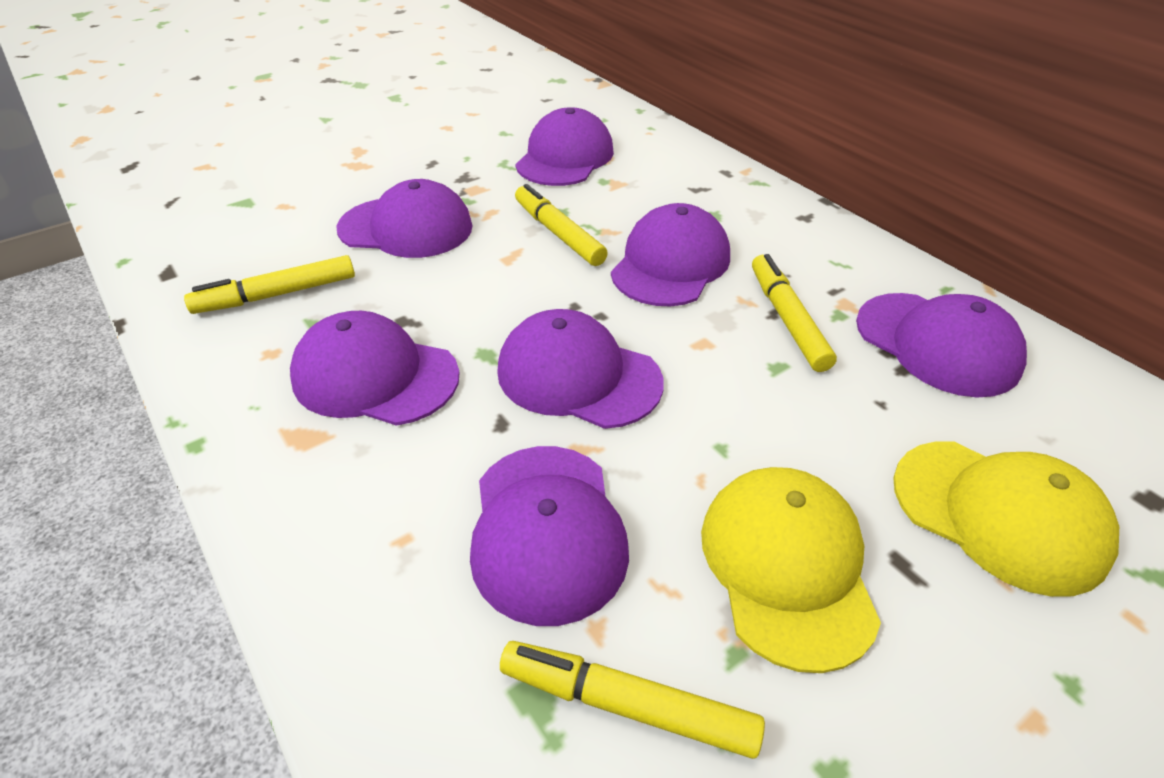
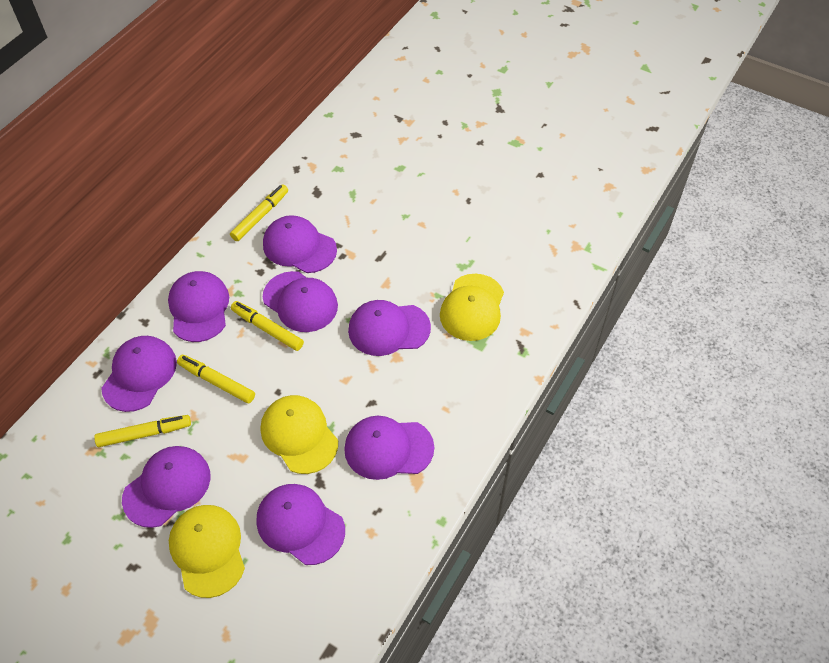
purple cap: 7 -> 8
yellow cap: 2 -> 3

